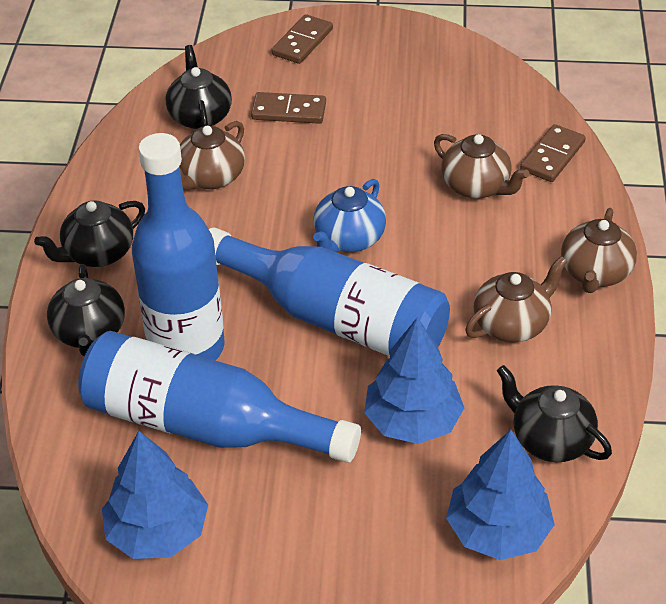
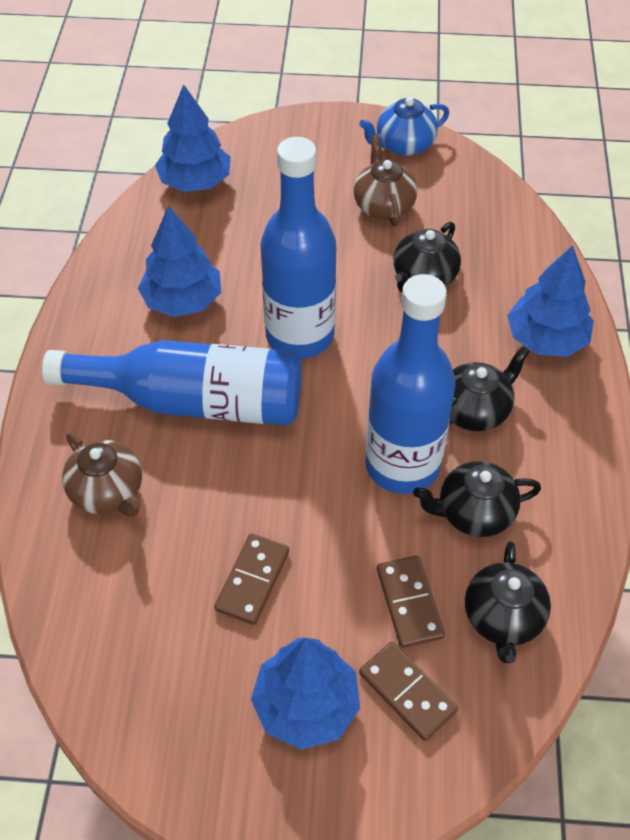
blue tree: 3 -> 4
brown teapot: 4 -> 2

